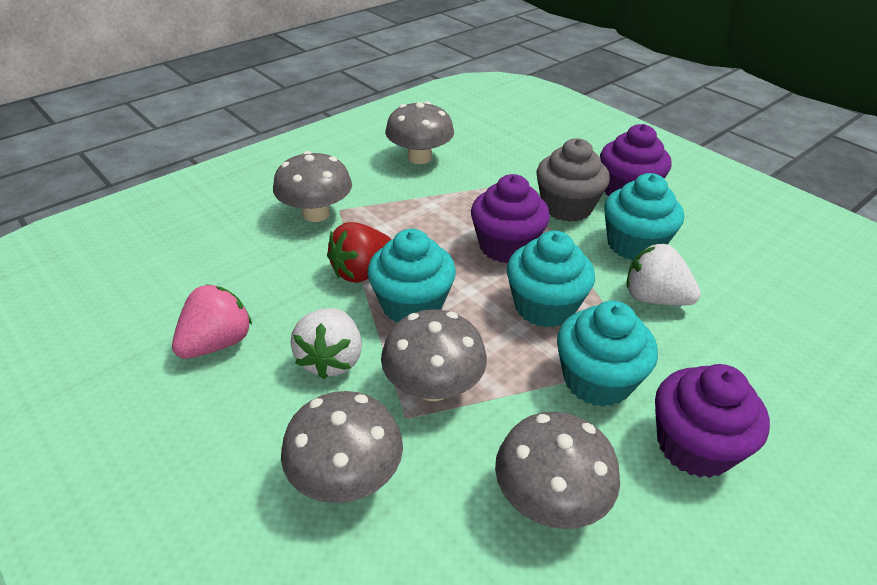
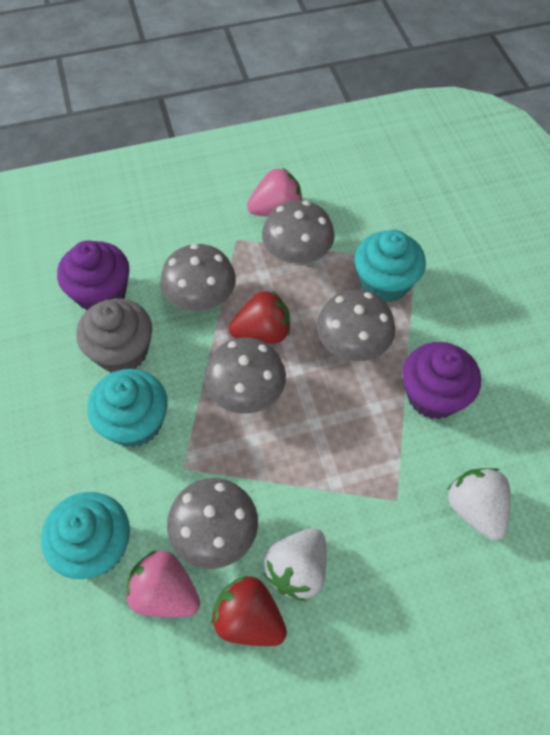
pink strawberry: 1 -> 2
purple cupcake: 3 -> 2
red strawberry: 1 -> 2
turquoise cupcake: 4 -> 3

